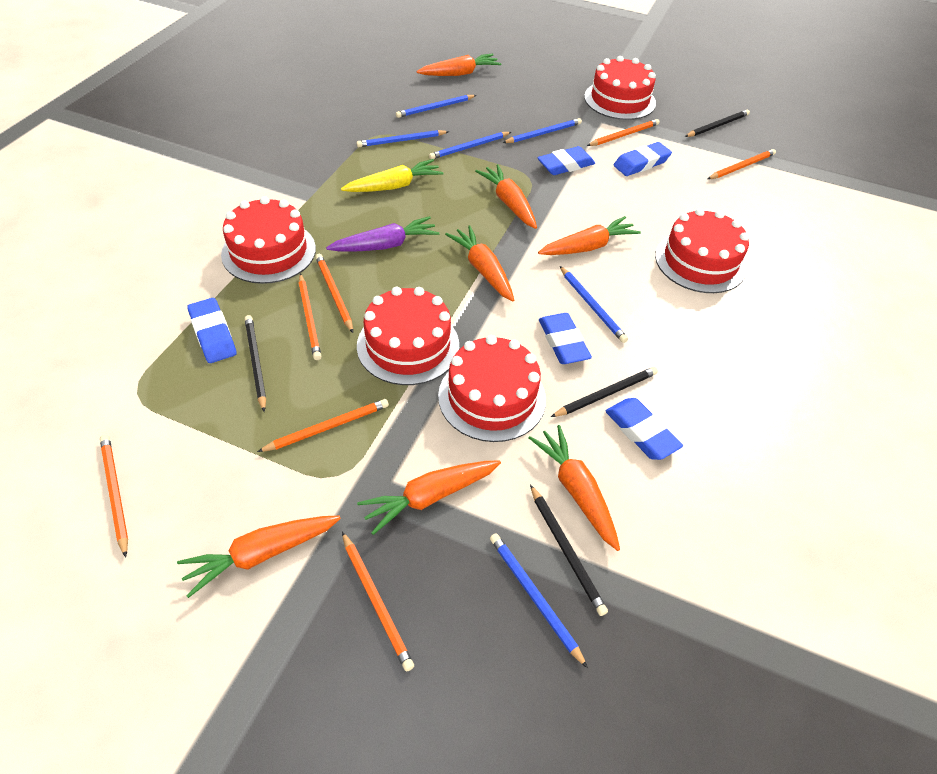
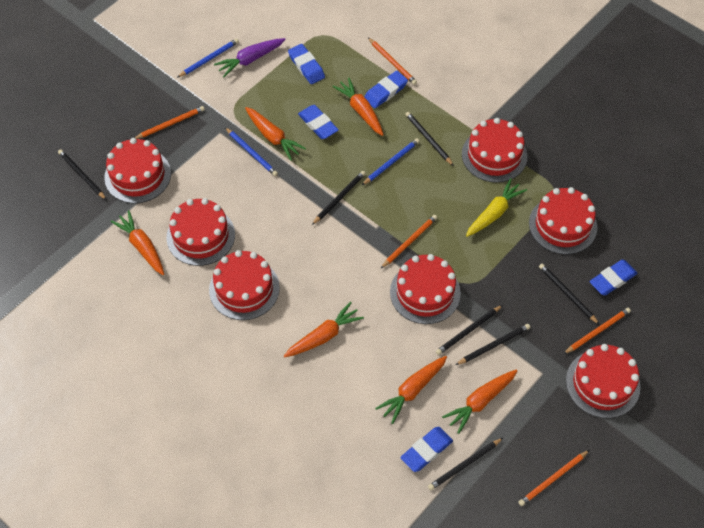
black pencil: 4 -> 7
blue pencil: 6 -> 3
orange carrot: 7 -> 6
orange pencil: 7 -> 5
red cake: 5 -> 7

